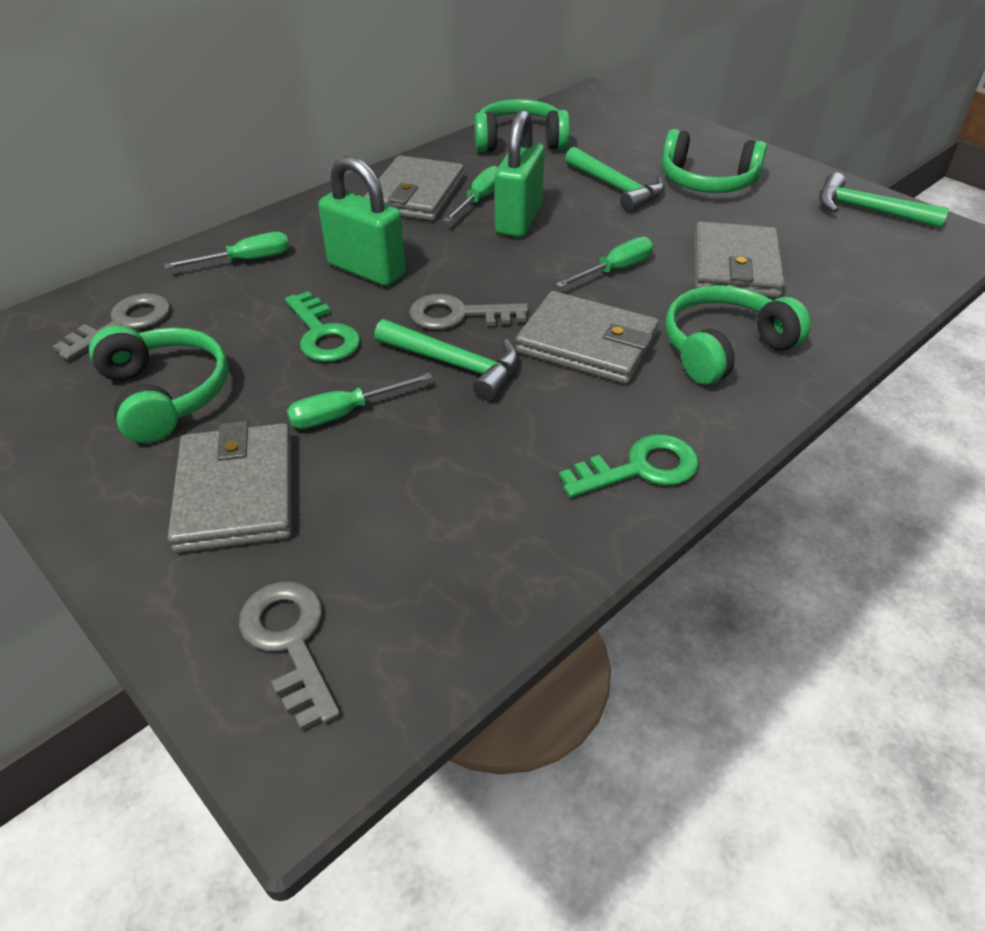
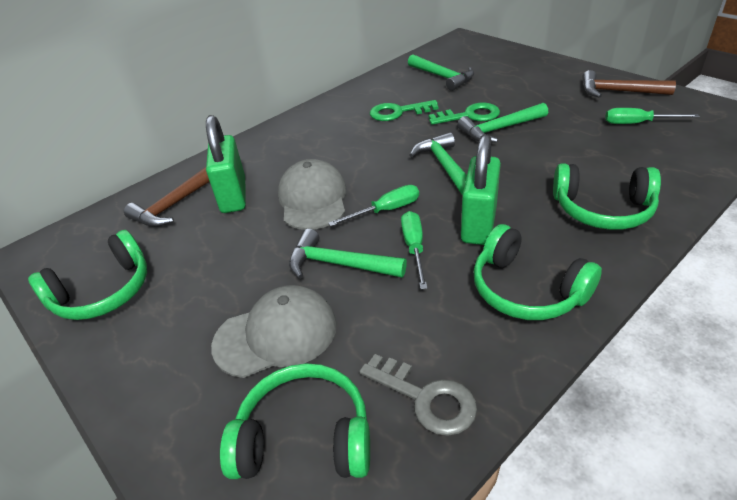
brown hammer: 0 -> 2
green hammer: 3 -> 4
green screwdriver: 4 -> 3
grey cap: 0 -> 2
grey key: 3 -> 1
grey wallet: 4 -> 0

